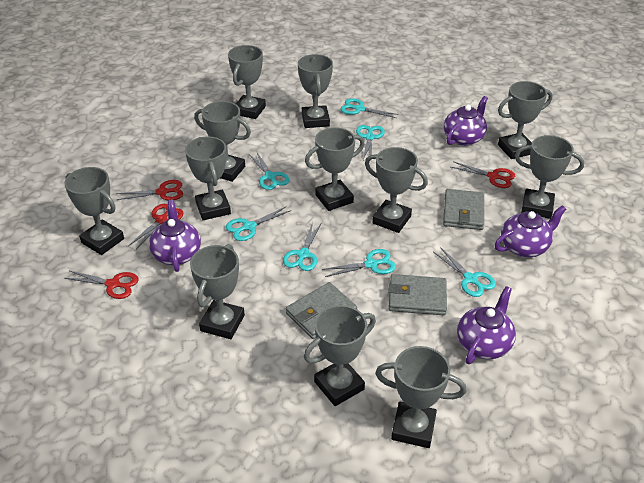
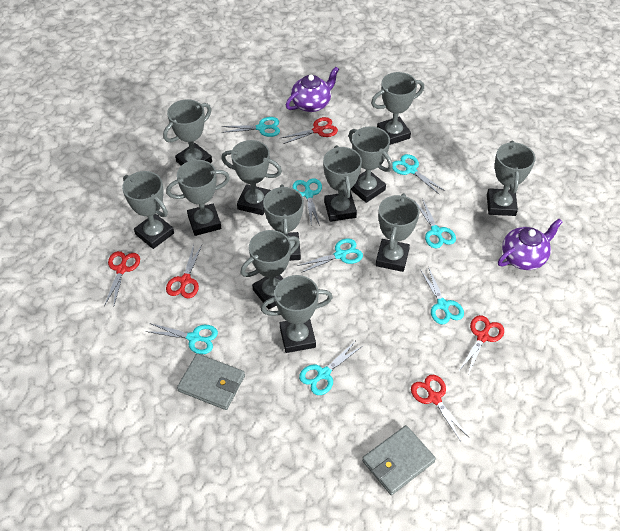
grey wallet: 3 -> 2
purple teapot: 4 -> 2
red scissors: 4 -> 5
turquoise scissors: 7 -> 8

